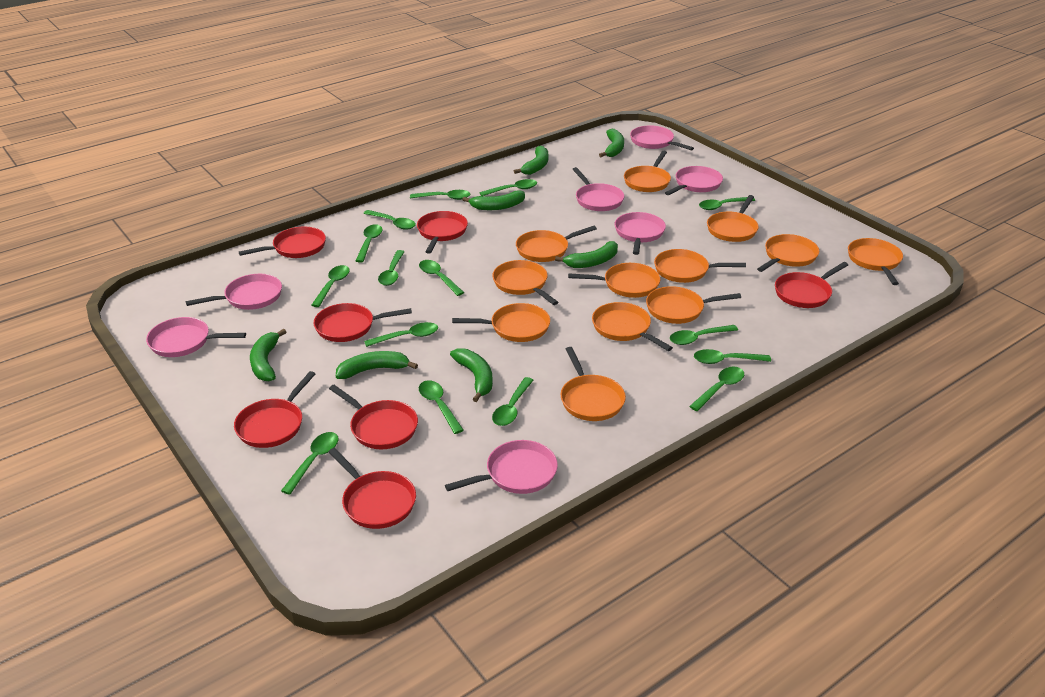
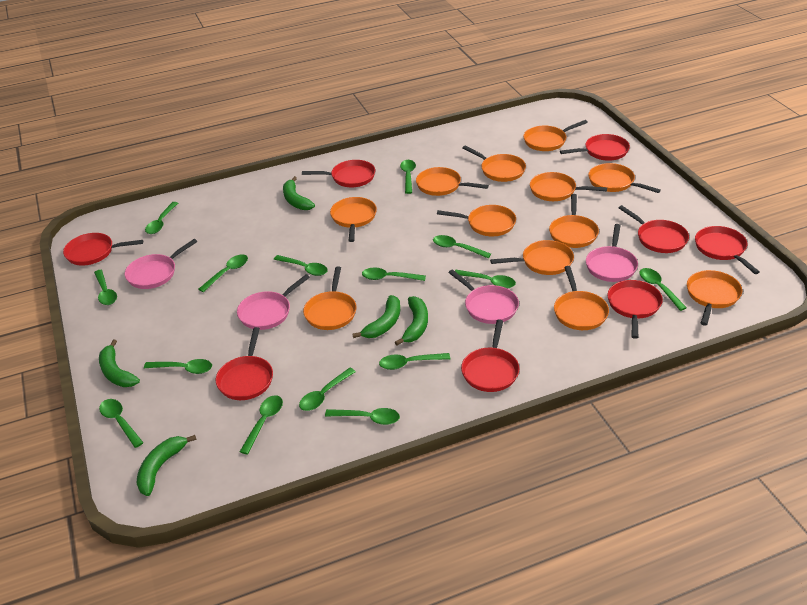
green banana: 7 -> 5
pink pan: 7 -> 4
red pan: 7 -> 8

